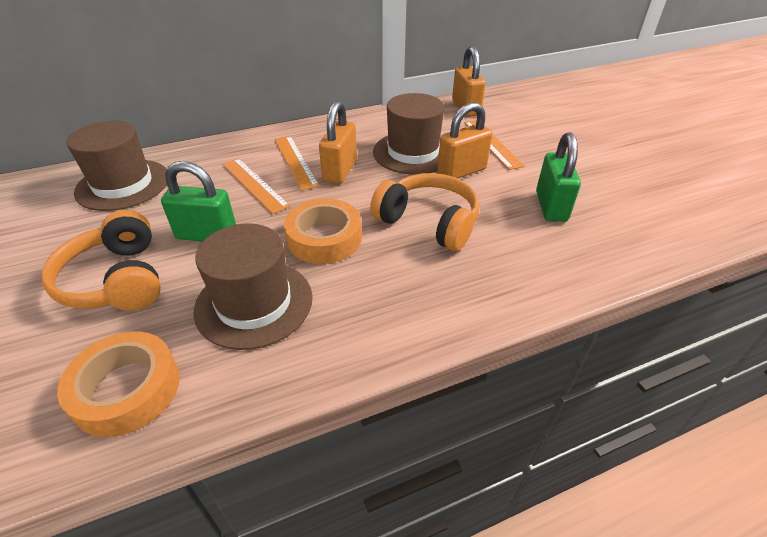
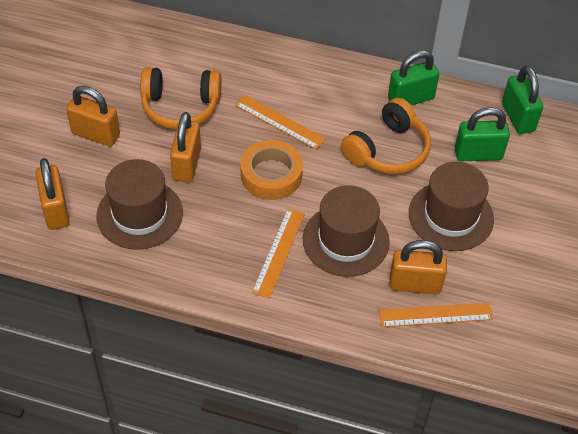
green padlock: 2 -> 3
orange padlock: 3 -> 4
orange tape: 2 -> 1

